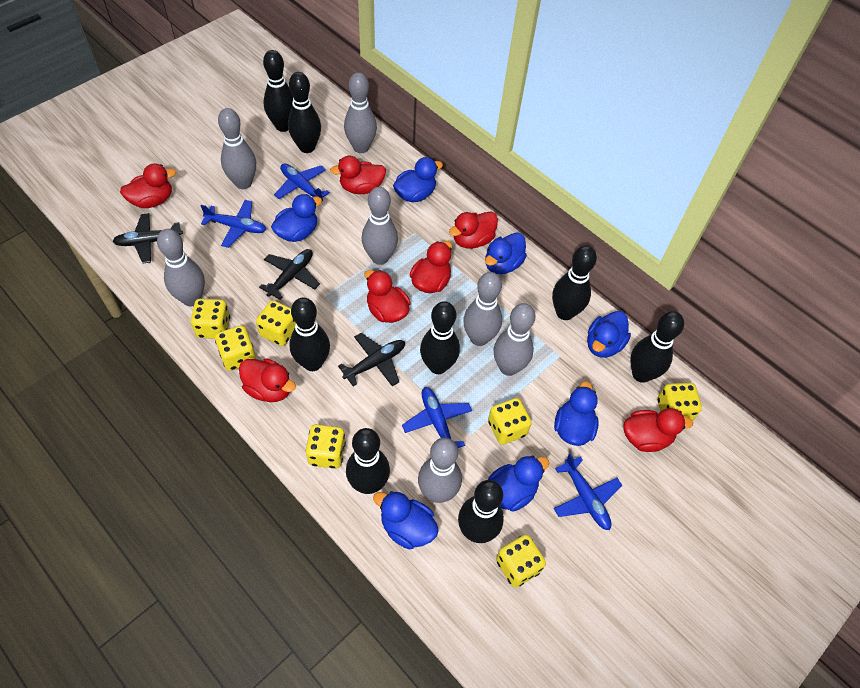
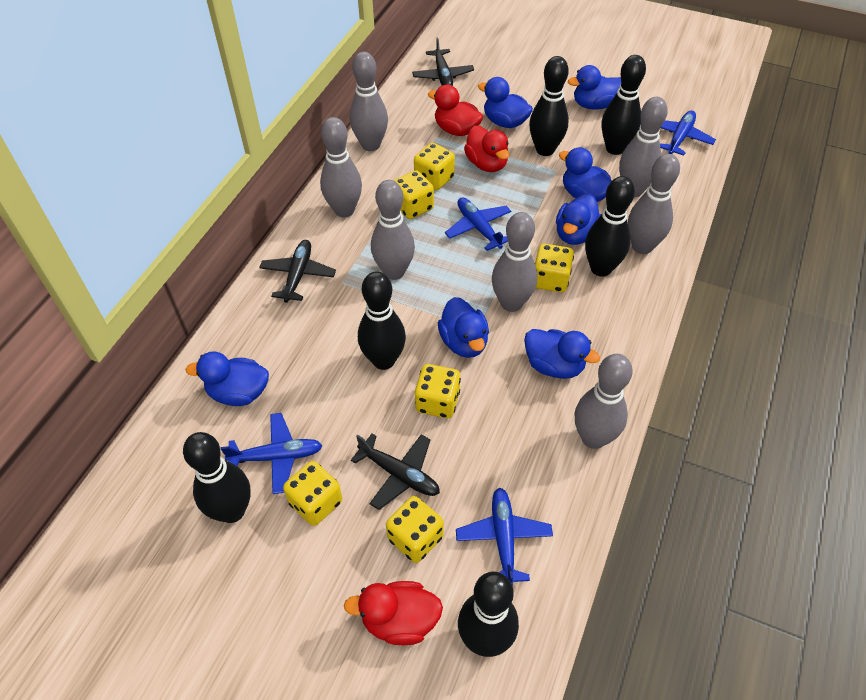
black bowling pin: 8 -> 6
red duck: 7 -> 3
yellow dice: 7 -> 6

